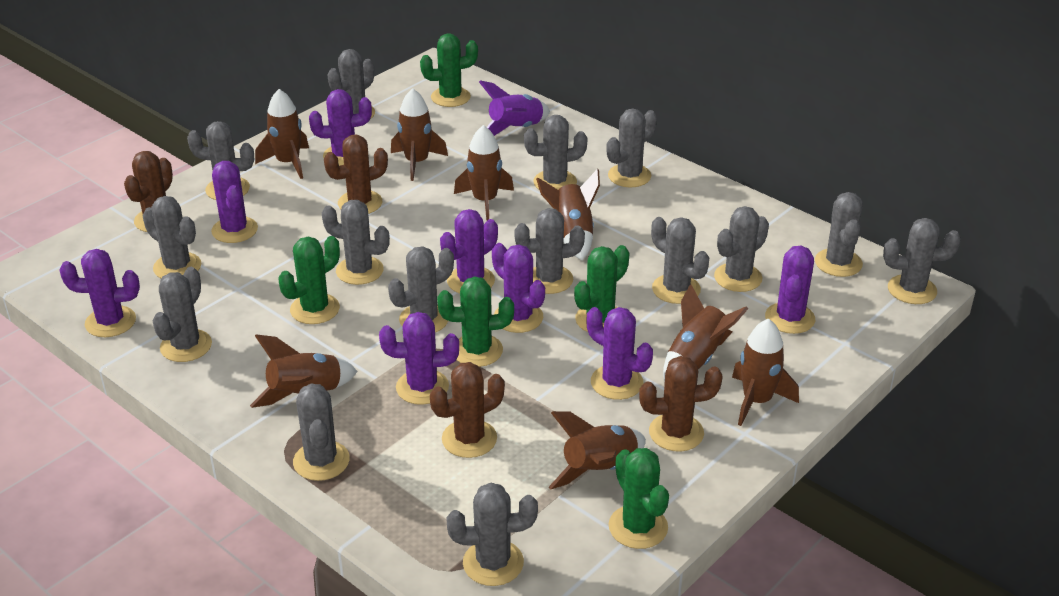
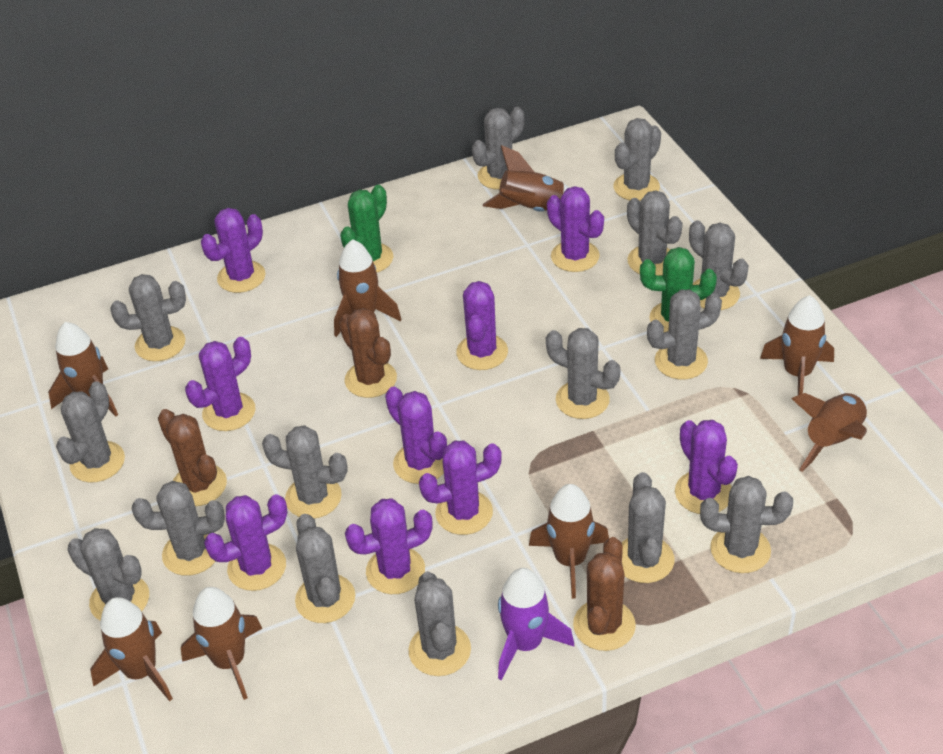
brown cactus: 4 -> 3
green cactus: 5 -> 2
purple cactus: 8 -> 9

